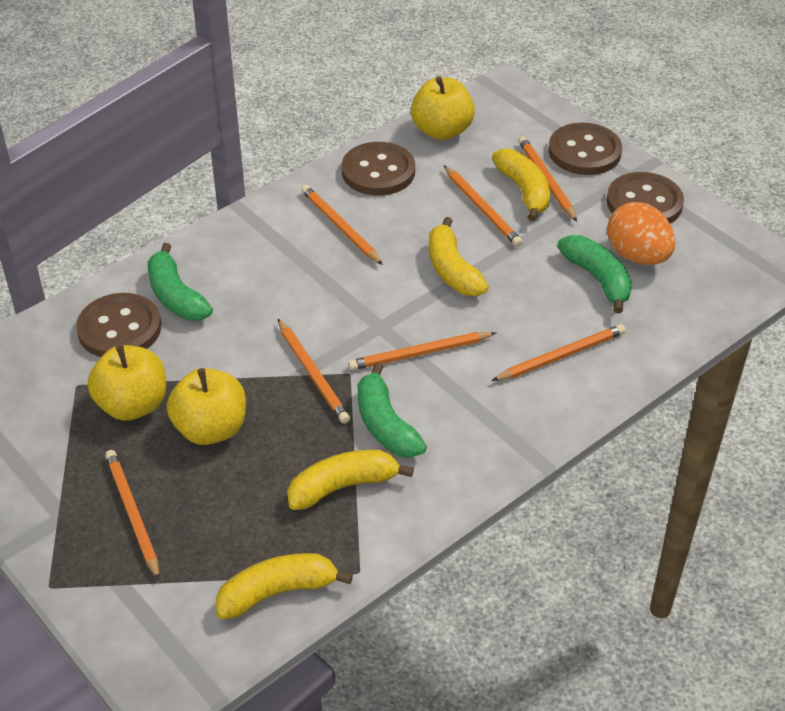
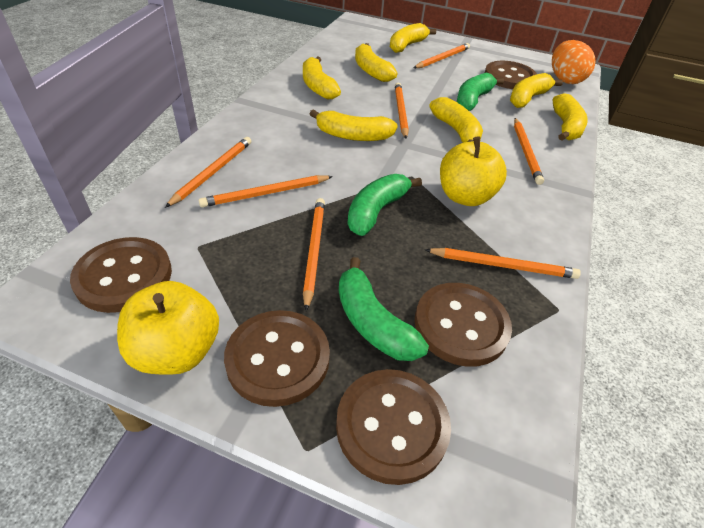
brown button: 4 -> 5
yellow apple: 3 -> 2
yellow banana: 4 -> 7

